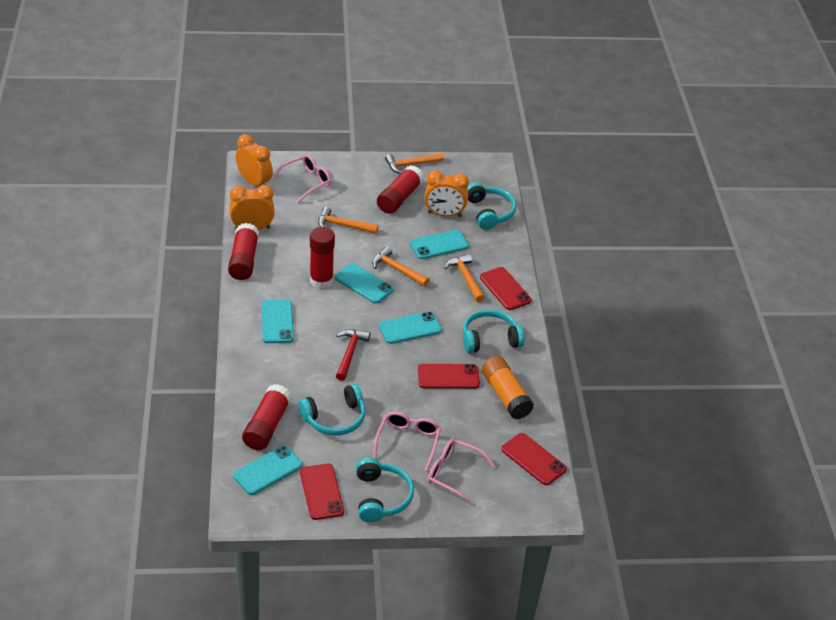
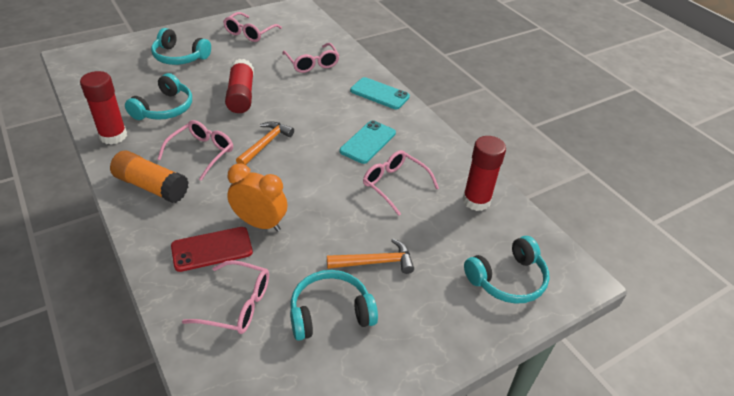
orange clock: 3 -> 1
orange hammer: 4 -> 2
pink glasses: 3 -> 5
red glue stick: 4 -> 3
red hammer: 1 -> 0
red phone: 4 -> 1
turquoise phone: 5 -> 2

